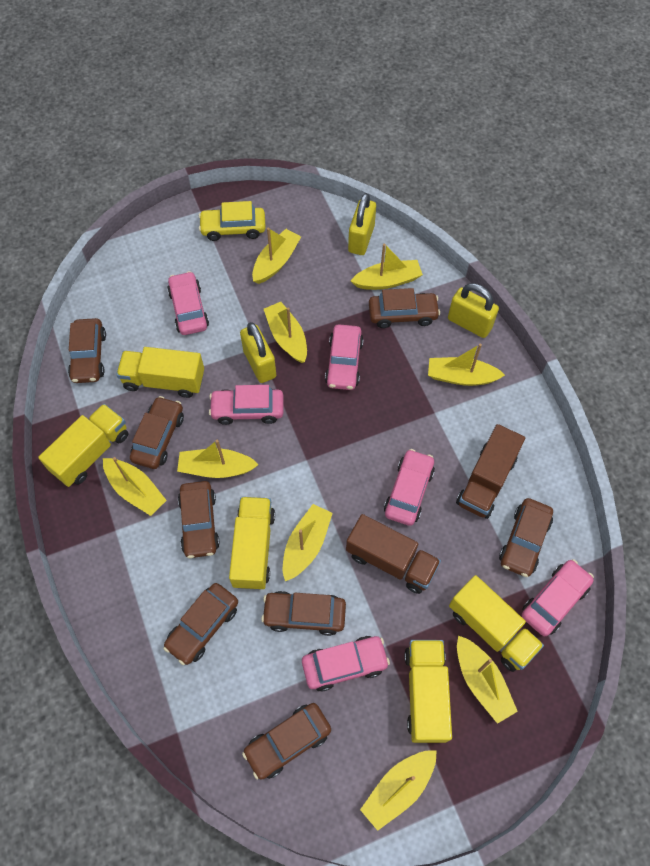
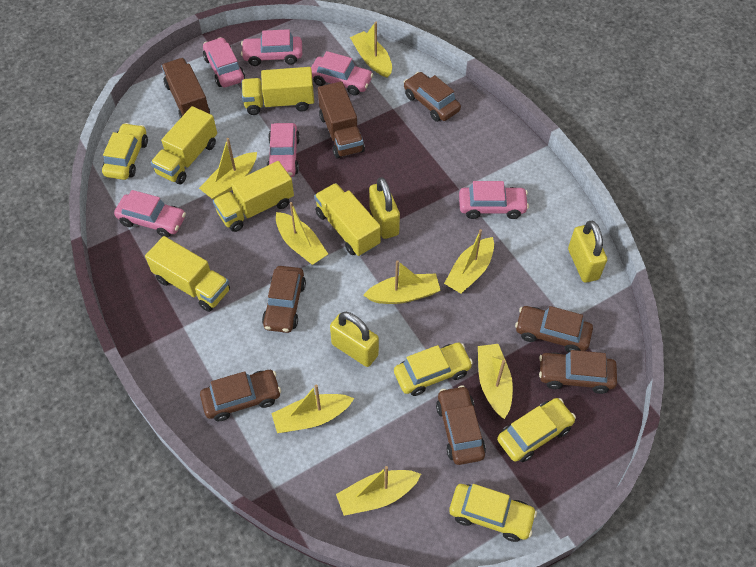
brown car: 8 -> 6
yellow boat: 9 -> 8
yellow car: 1 -> 4

